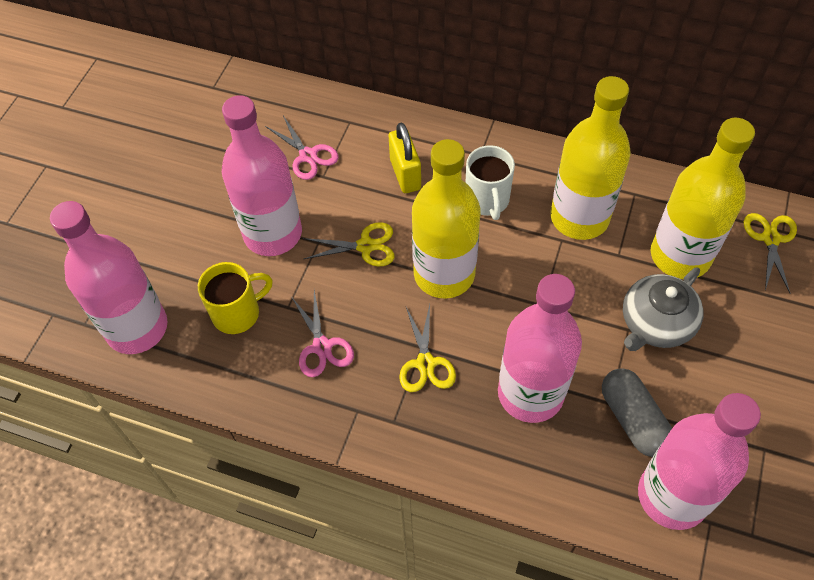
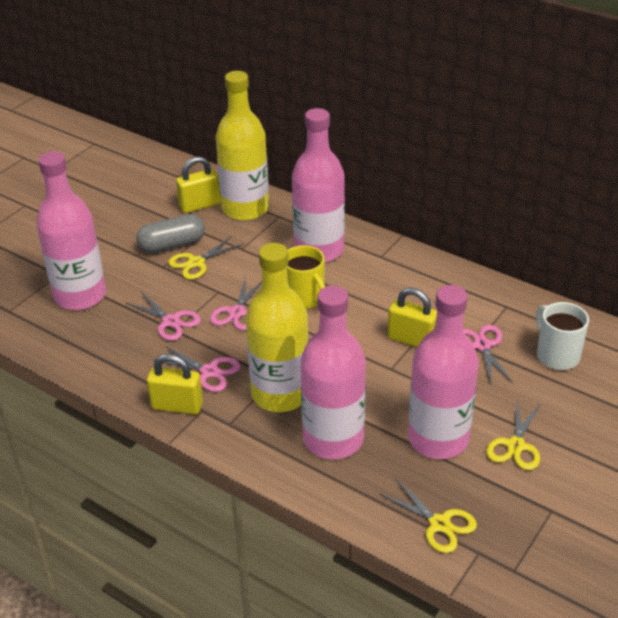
grey teapot: 1 -> 0
pink scissors: 2 -> 4
yellow bottle: 3 -> 2
yellow padlock: 1 -> 3

